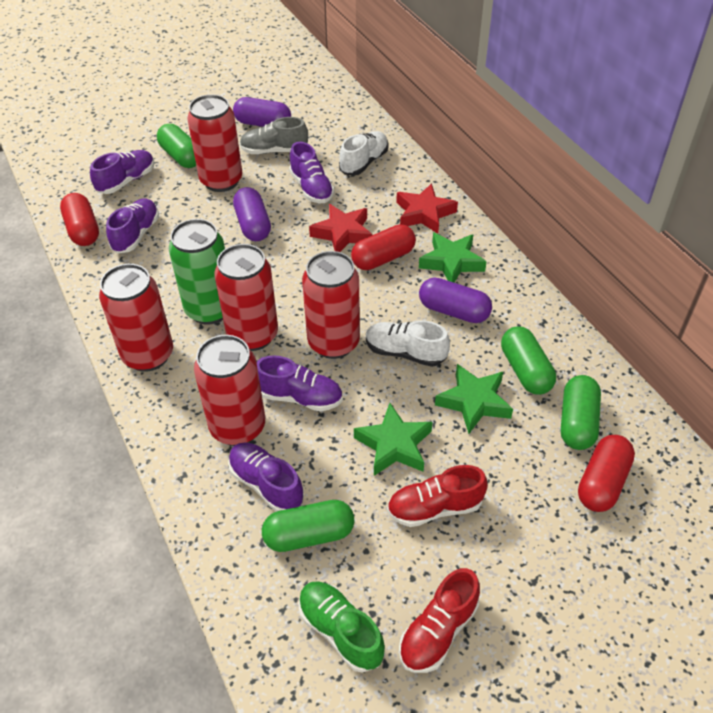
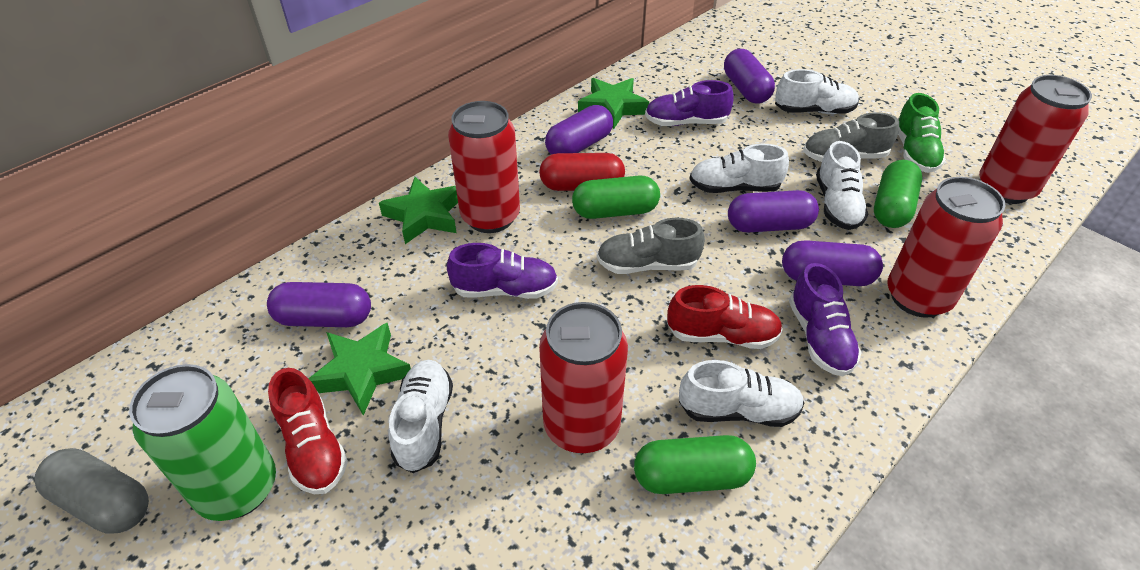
green capsule: 4 -> 3
grey capsule: 0 -> 1
grey shoe: 1 -> 2
purple capsule: 3 -> 5
purple shoe: 5 -> 3
red can: 5 -> 4
red capsule: 3 -> 1
red star: 2 -> 0
white shoe: 2 -> 5

